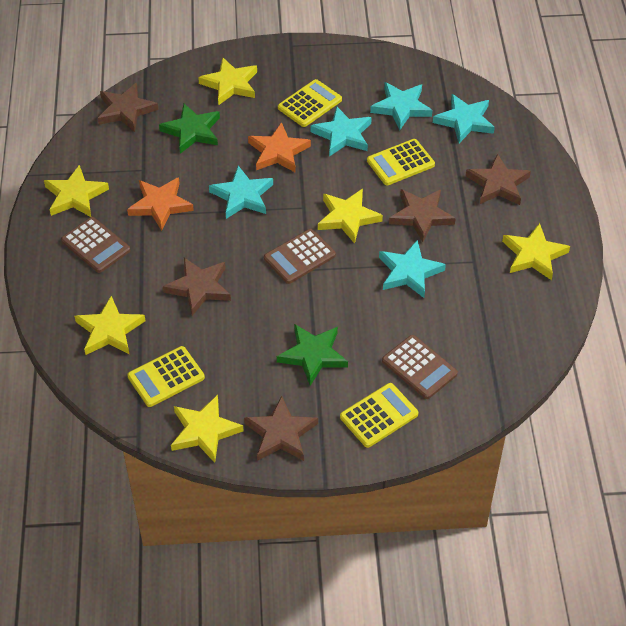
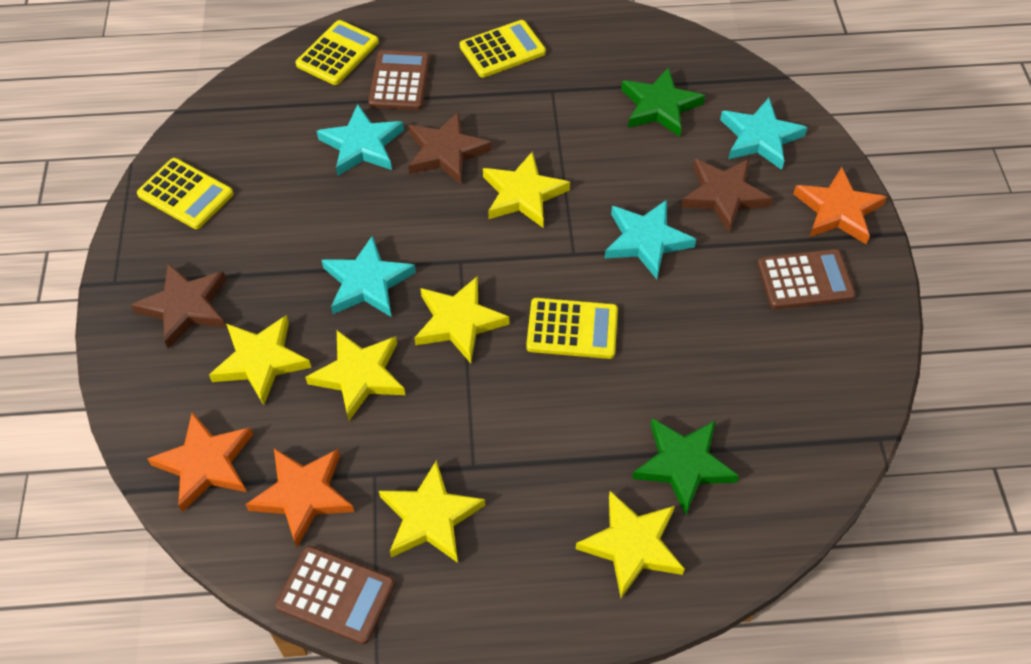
brown star: 5 -> 3
orange star: 2 -> 3
turquoise star: 5 -> 4

